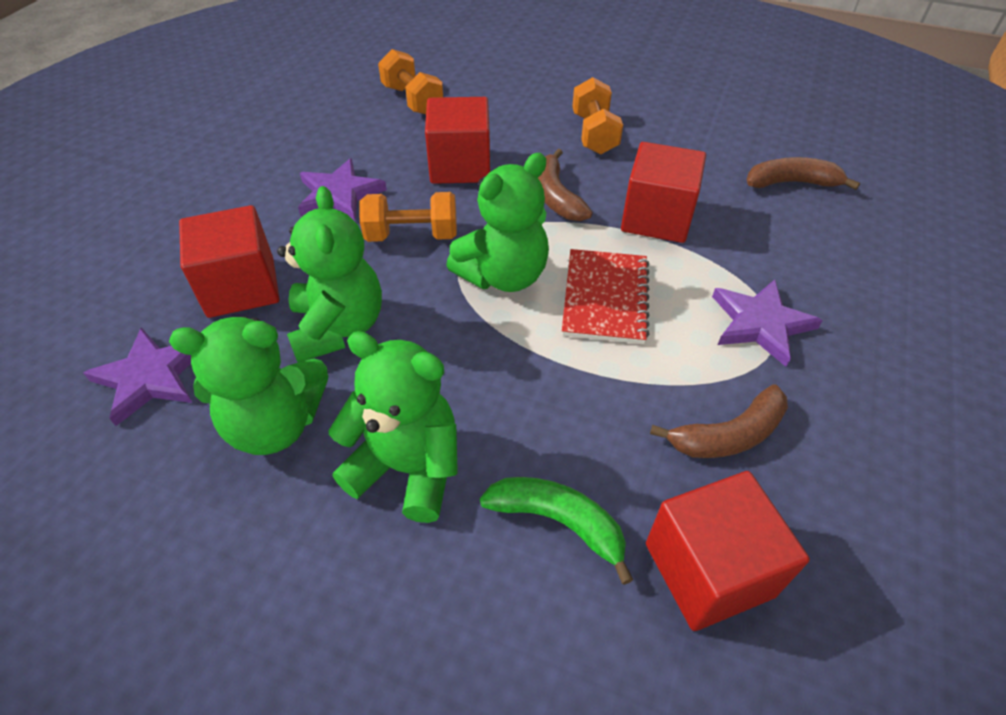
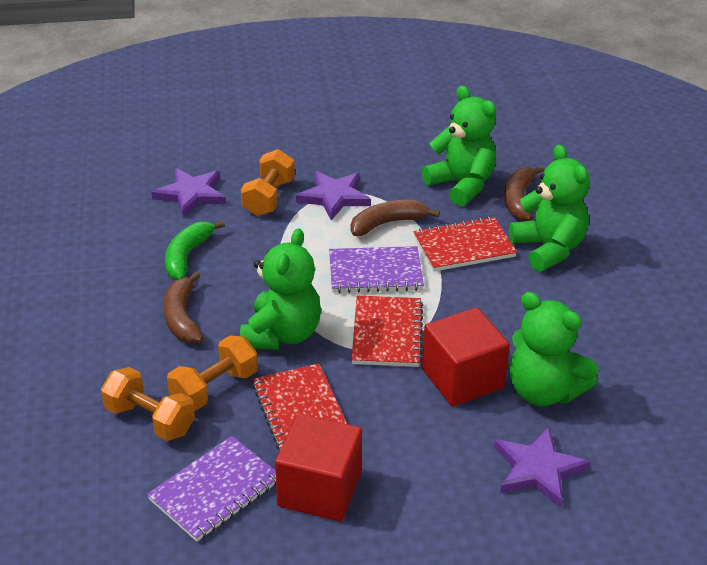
purple notebook: 0 -> 2
red cube: 4 -> 2
red notebook: 1 -> 3

